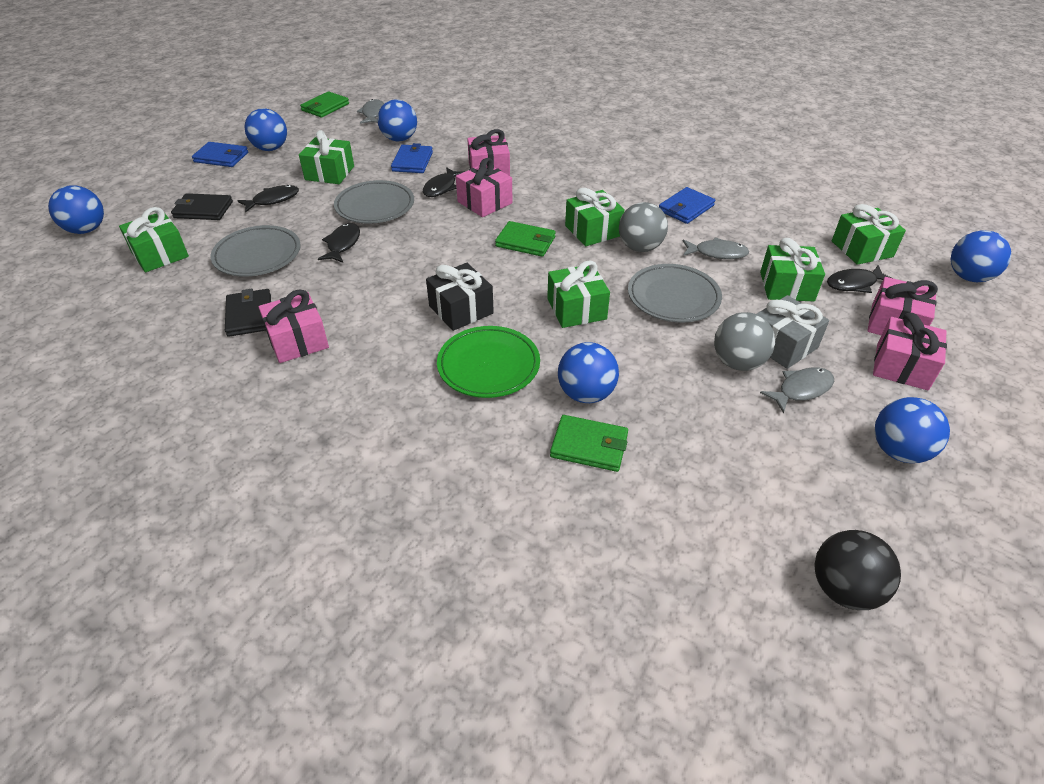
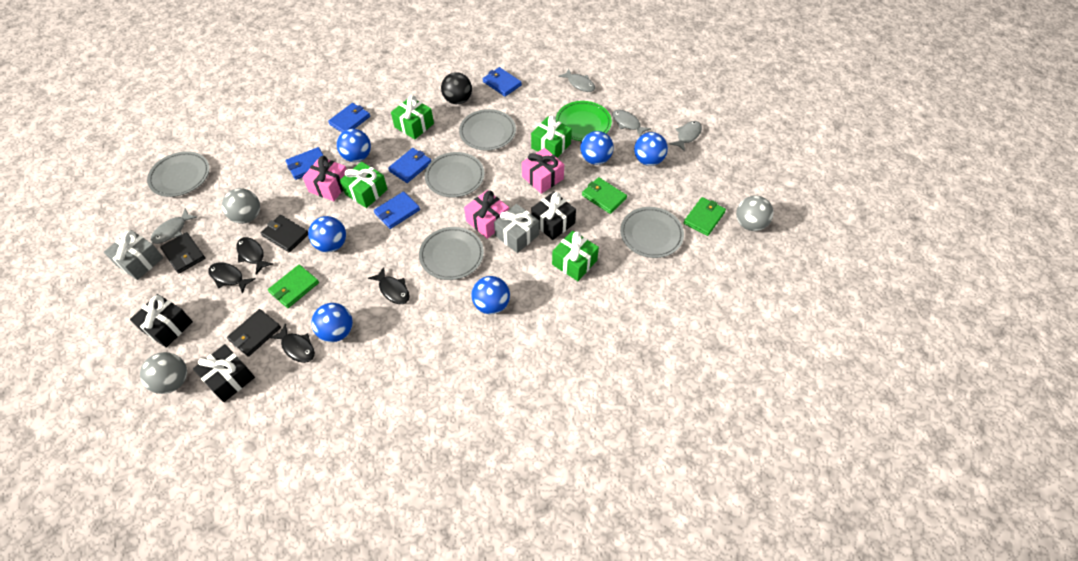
black gift: 1 -> 3
black wallet: 2 -> 3
blue wallet: 3 -> 5
green gift: 6 -> 4
grey ball: 2 -> 3
grey fish: 3 -> 4
grey gift: 1 -> 2
grey plate: 3 -> 5
pink gift: 5 -> 3

